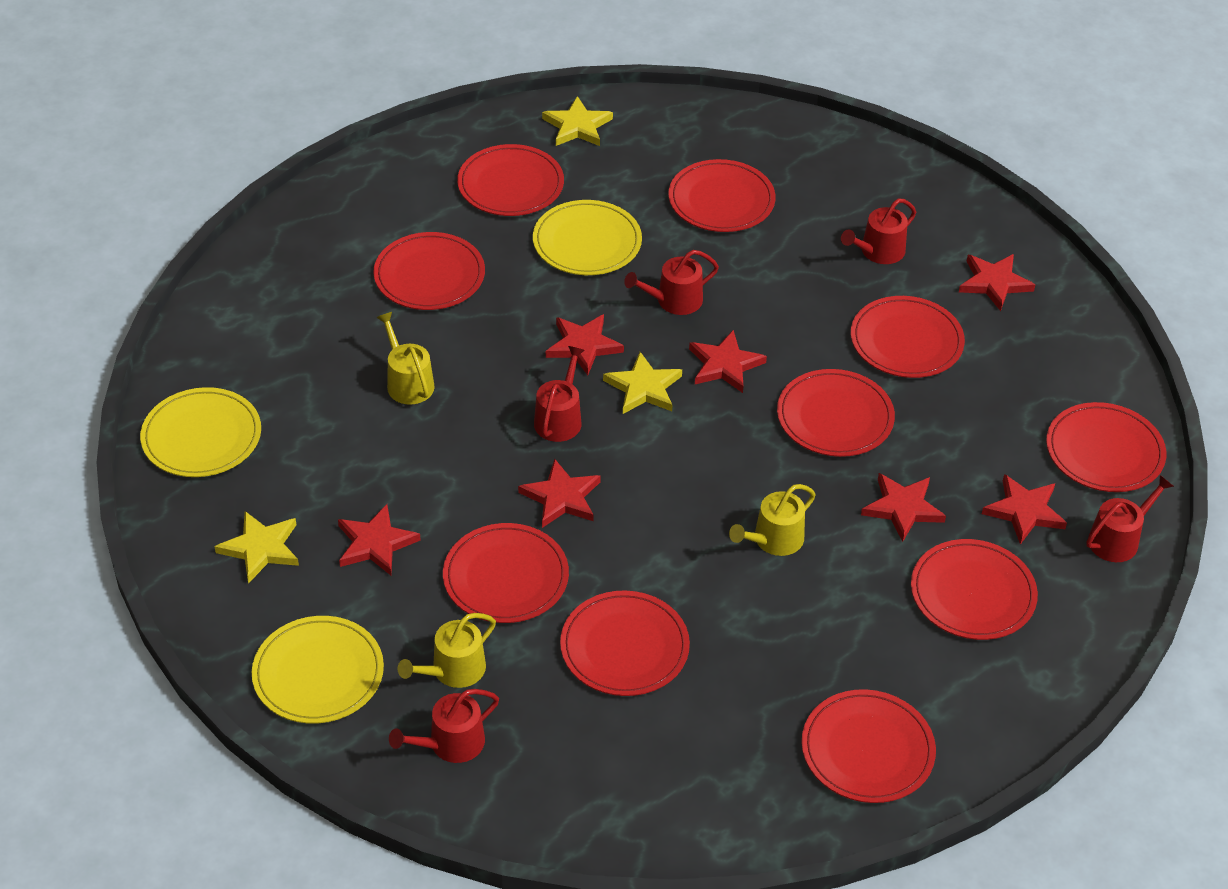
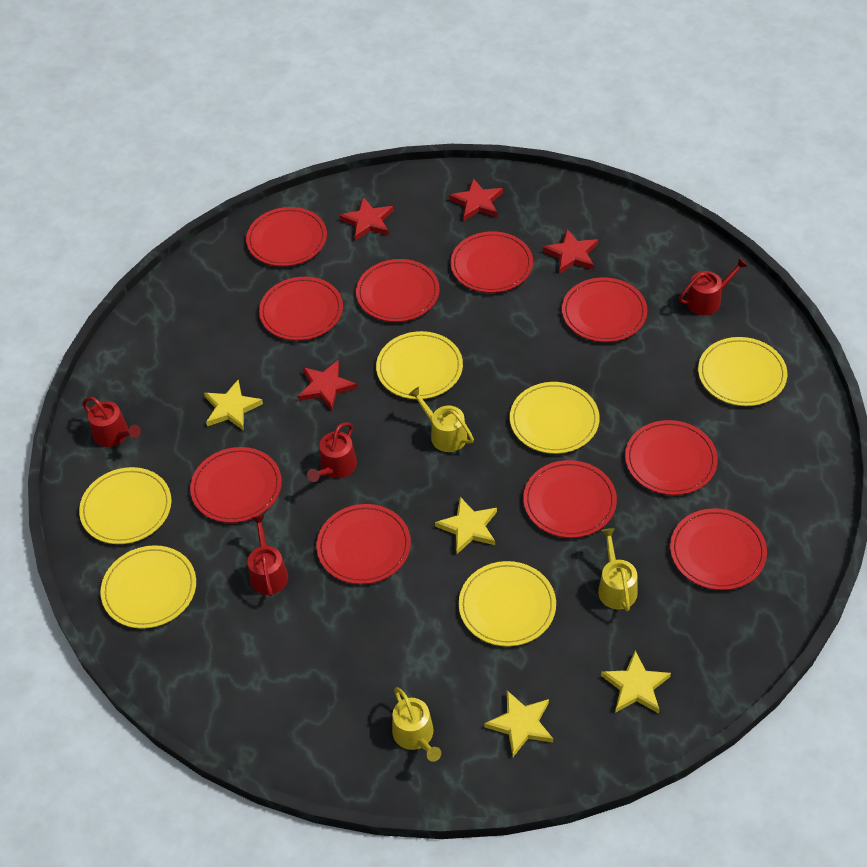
red star: 7 -> 4
red watering can: 5 -> 4
yellow plate: 3 -> 6
yellow star: 3 -> 4

